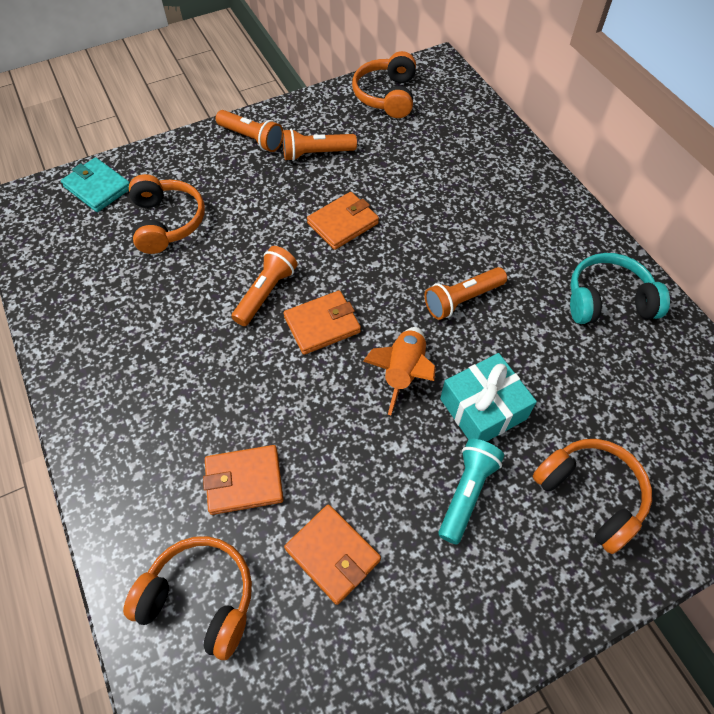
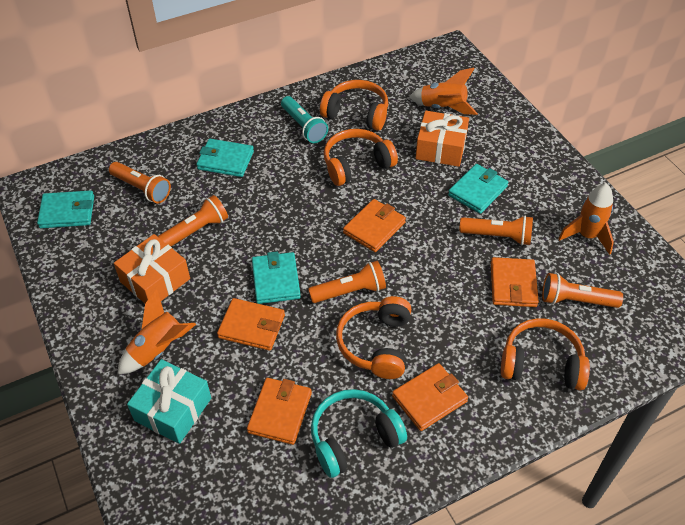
orange flashlight: 4 -> 5
orange gift: 0 -> 2
orange rocket: 1 -> 3
orange wallet: 4 -> 5
turquoise wallet: 1 -> 4

